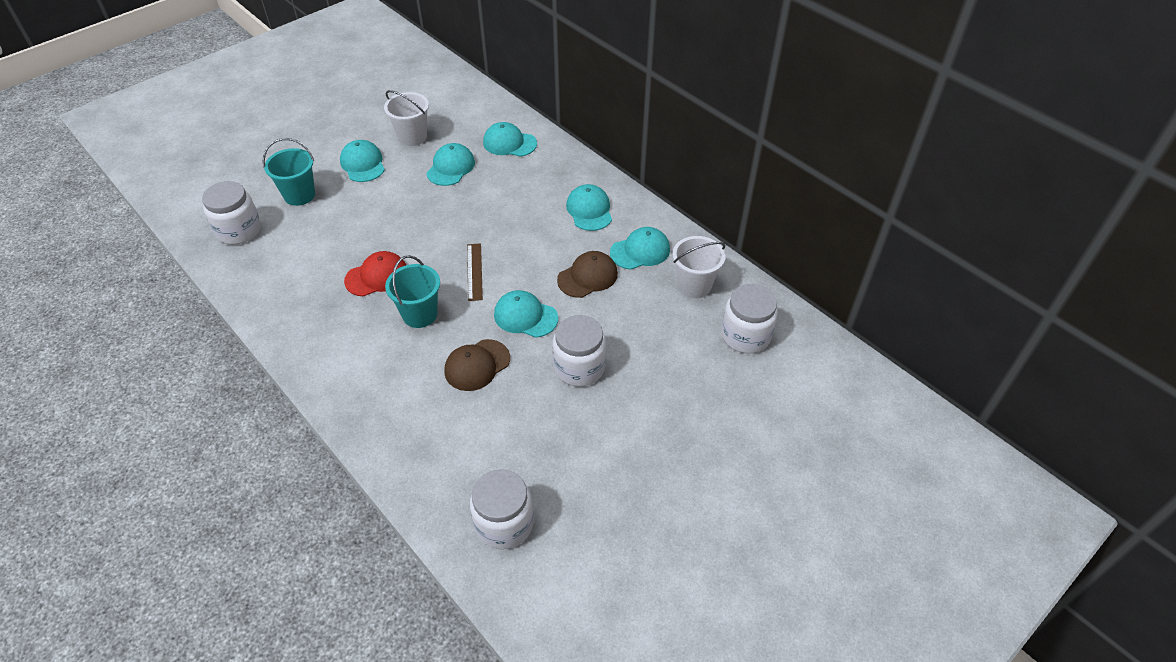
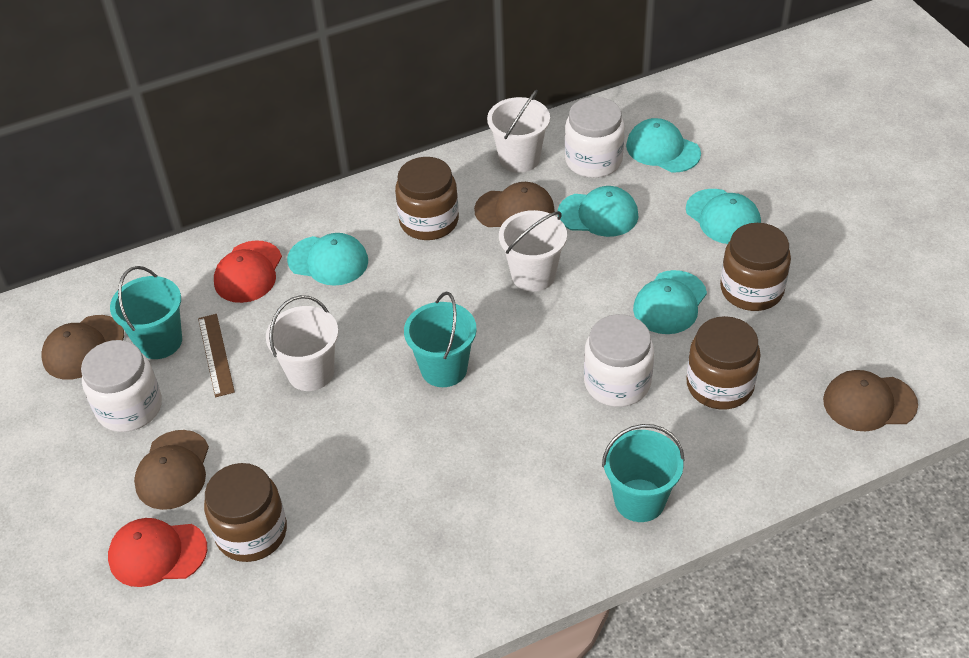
brown cap: 2 -> 4
brown jar: 0 -> 4
red cap: 1 -> 2
turquoise bucket: 2 -> 3
turquoise cap: 6 -> 5
white bucket: 2 -> 3
white jar: 4 -> 3

